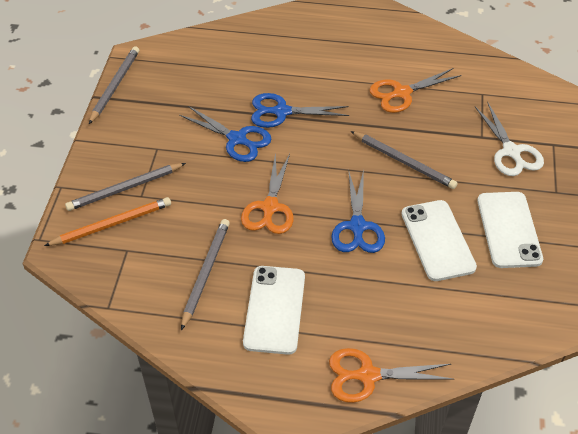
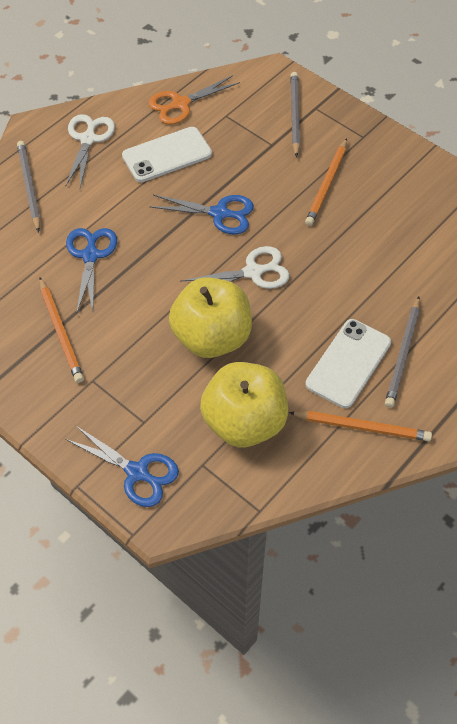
grey pencil: 4 -> 3
orange pencil: 1 -> 3
orange scissors: 3 -> 1
white phone: 3 -> 2
white scissors: 1 -> 2
yellow apple: 0 -> 2

